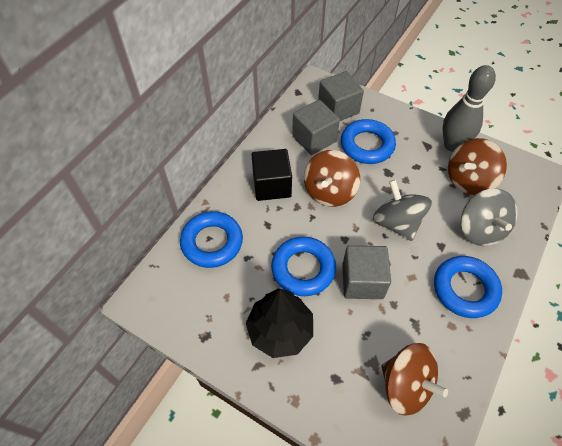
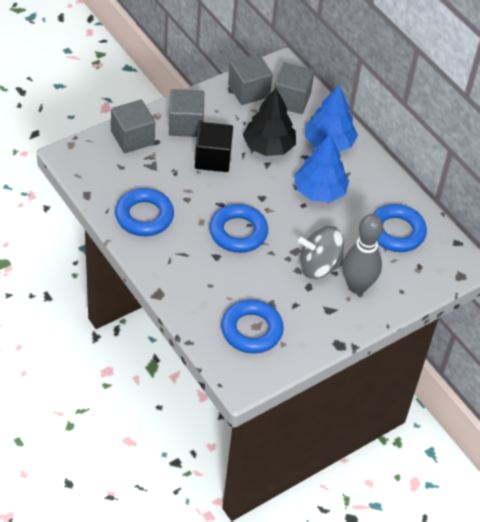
blue tree: 0 -> 2
brown spinning top: 3 -> 0
grey cube: 3 -> 4
grey spinning top: 2 -> 1

